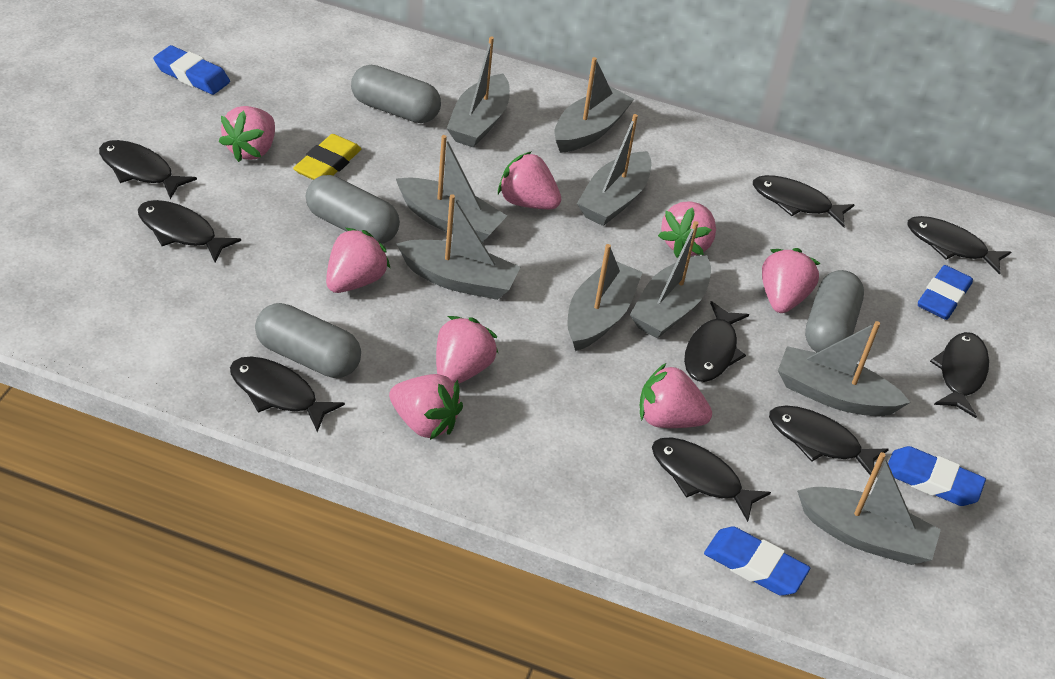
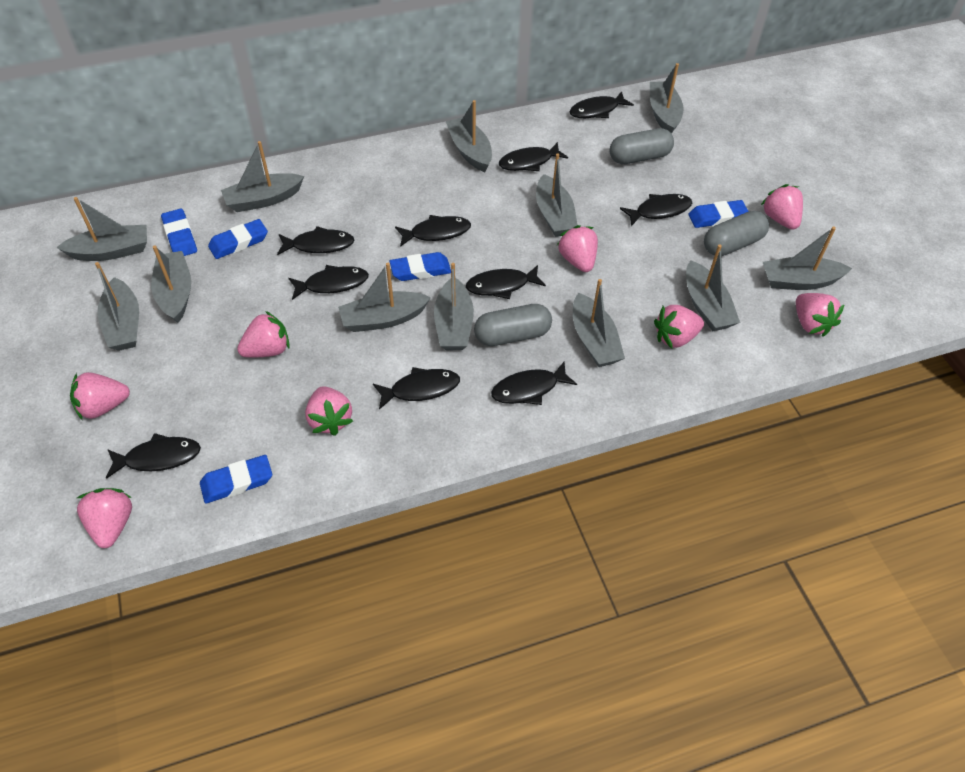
black fish: 9 -> 10
blue eraser: 4 -> 5
grey boat: 9 -> 12
grey capsule: 4 -> 3
yellow eraser: 1 -> 0

